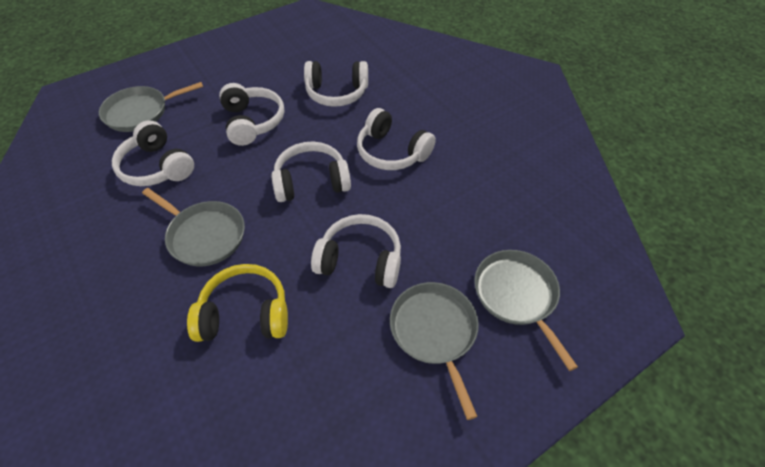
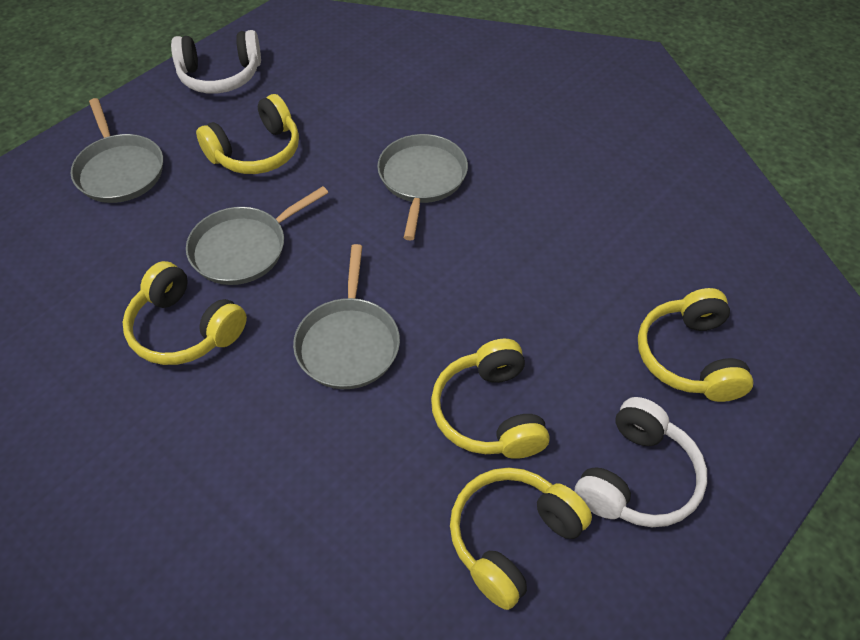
white headphones: 6 -> 2
yellow headphones: 1 -> 5

